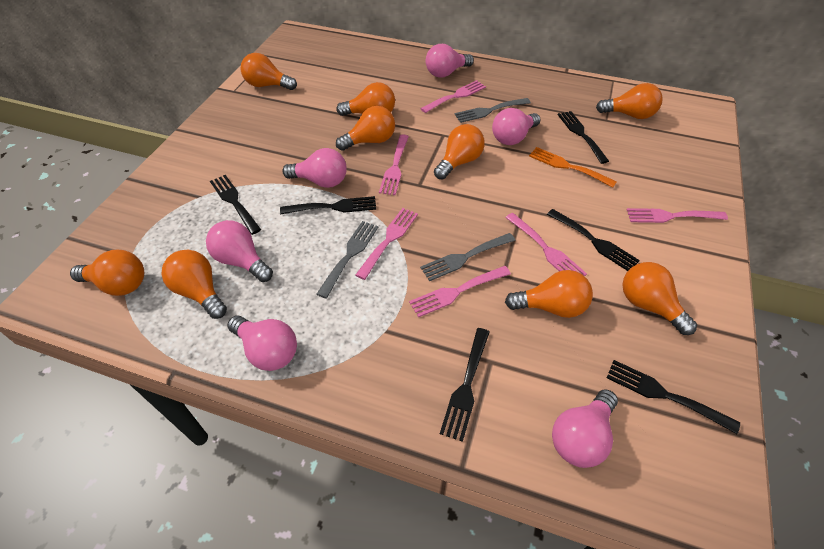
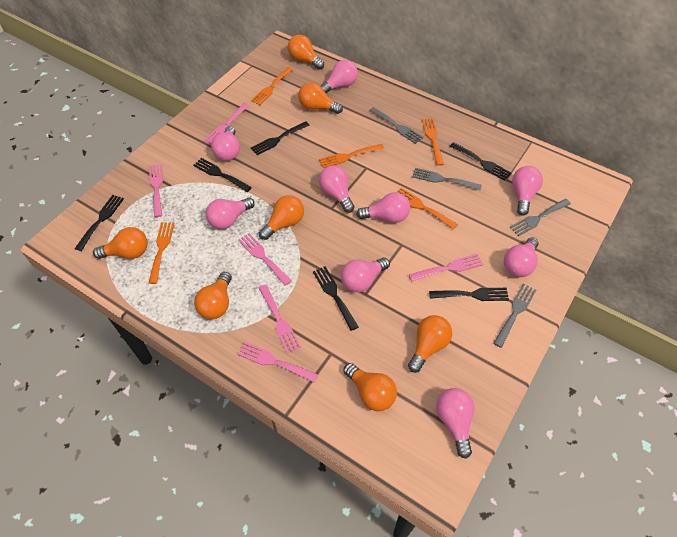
grey fork: 3 -> 4
orange fork: 1 -> 5
orange light bulb: 9 -> 7
pink light bulb: 6 -> 9

